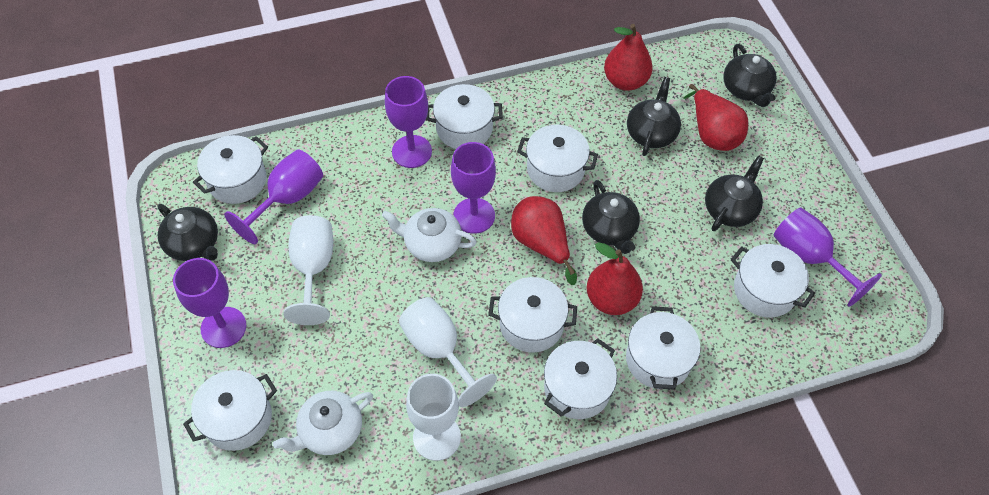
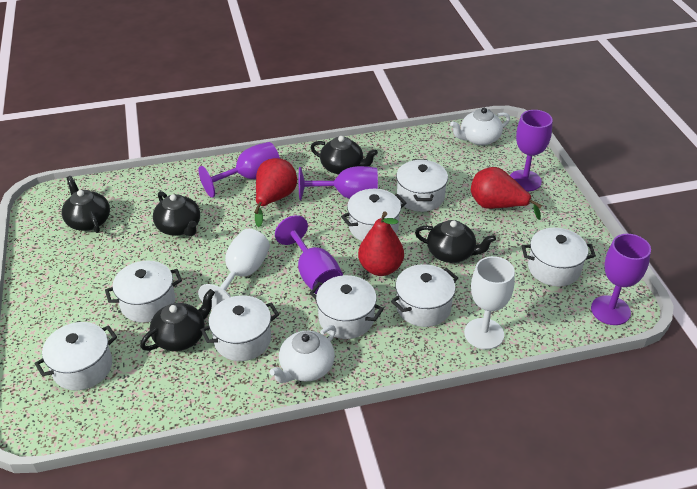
red pear: 4 -> 3
white goblet: 3 -> 2

